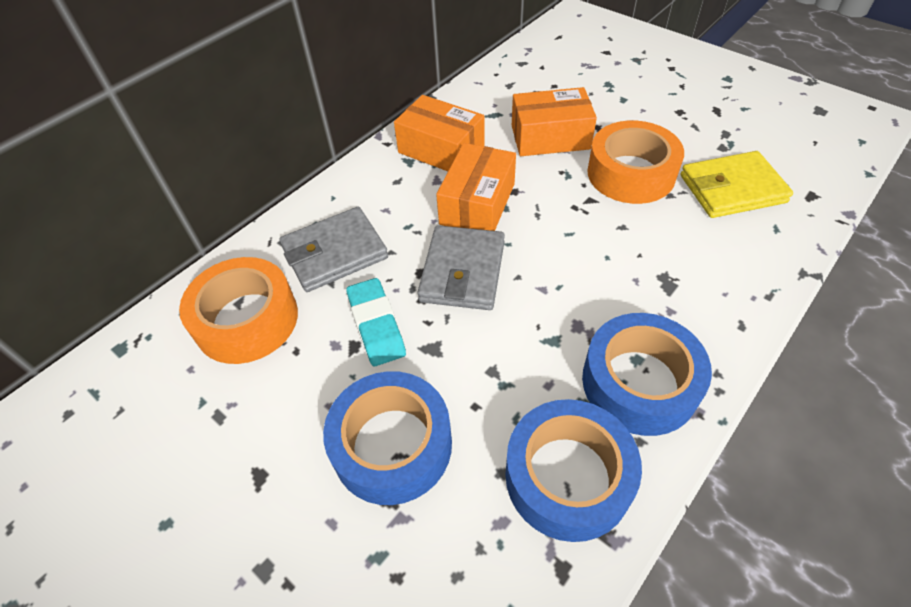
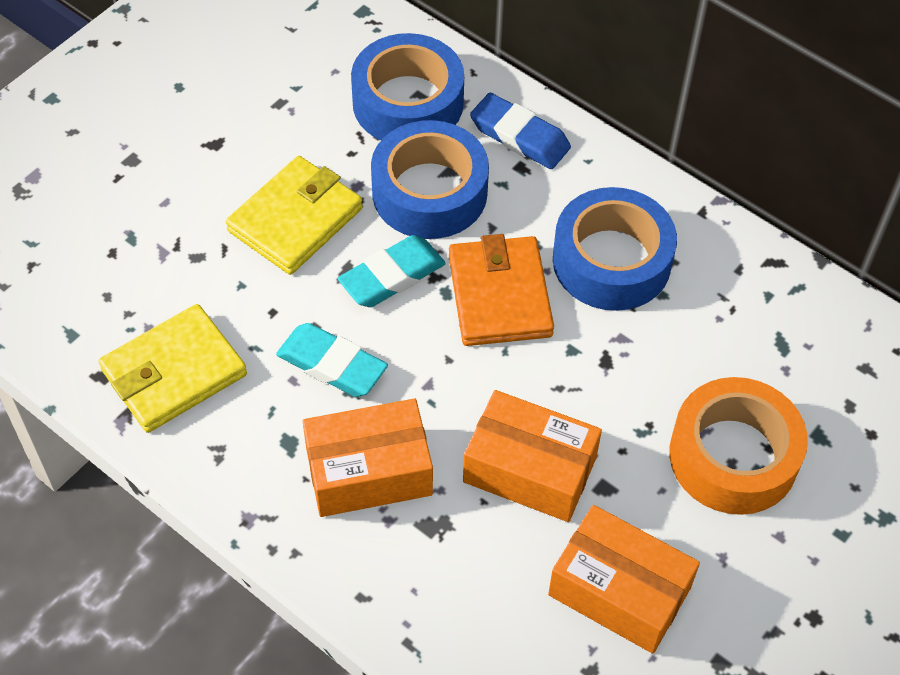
blue eraser: 0 -> 1
grey wallet: 2 -> 0
orange tape: 2 -> 1
orange wallet: 0 -> 1
turquoise eraser: 1 -> 2
yellow wallet: 1 -> 2

